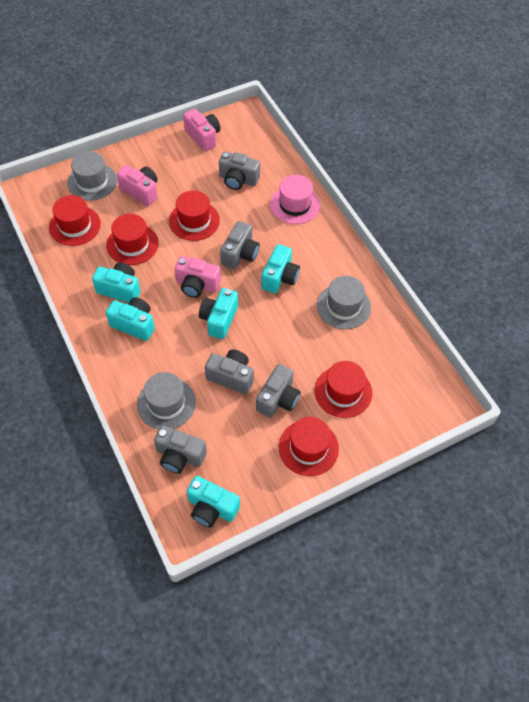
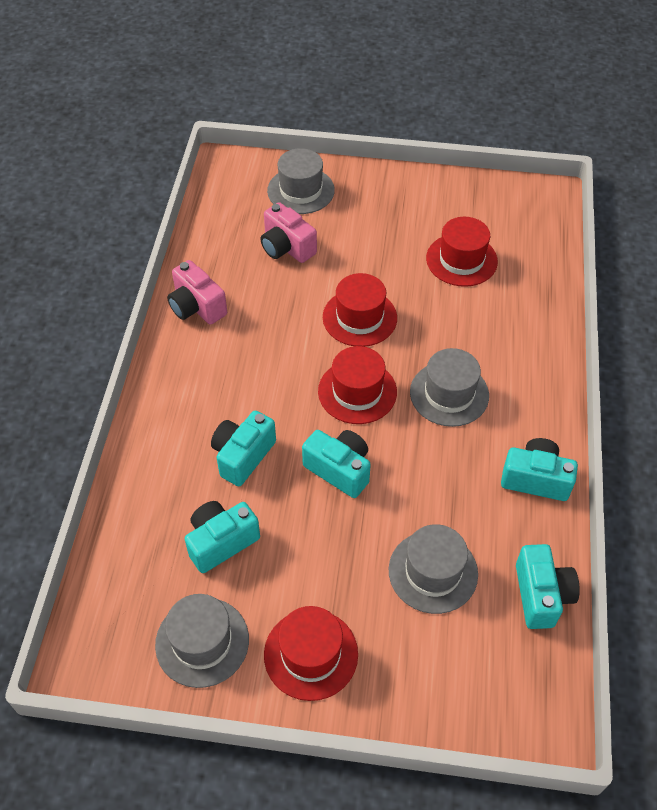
grey camera: 5 -> 0
grey hat: 3 -> 4
pink camera: 3 -> 2
pink hat: 1 -> 0
red hat: 5 -> 4

